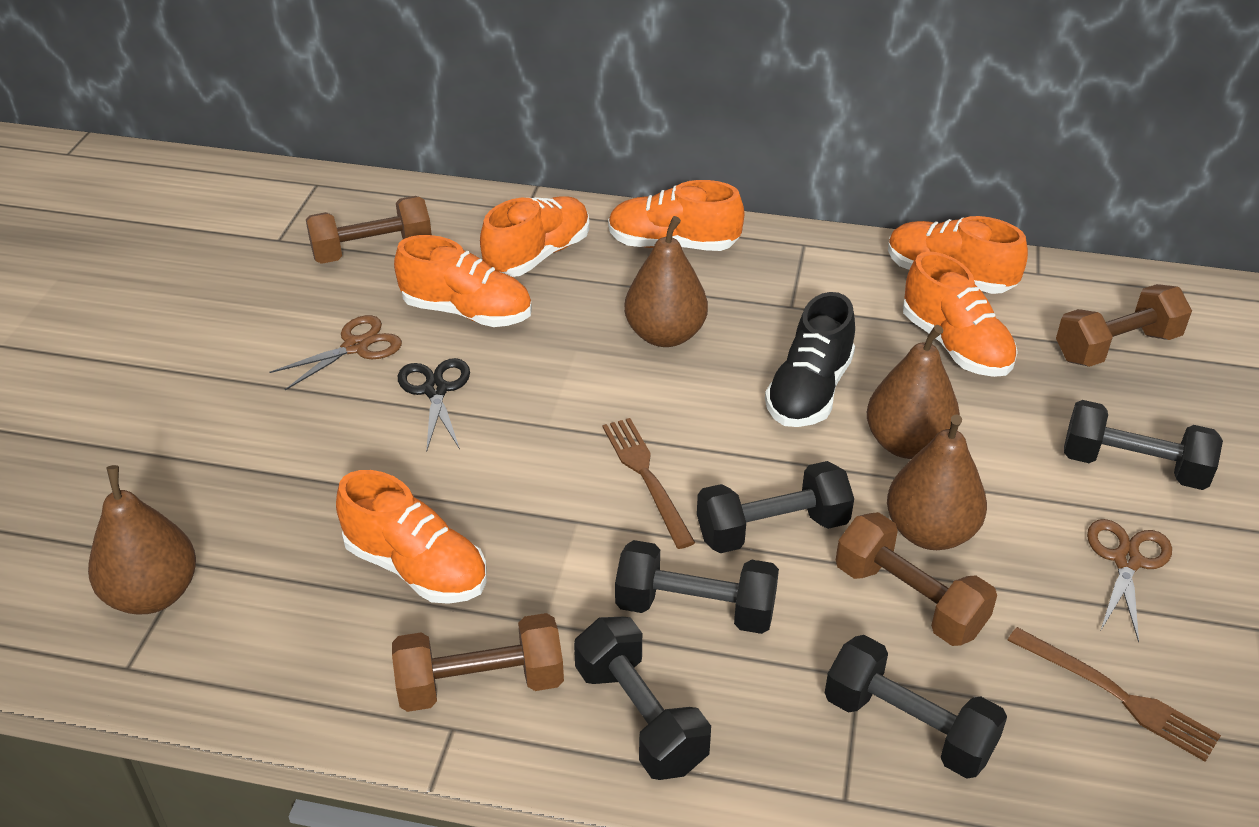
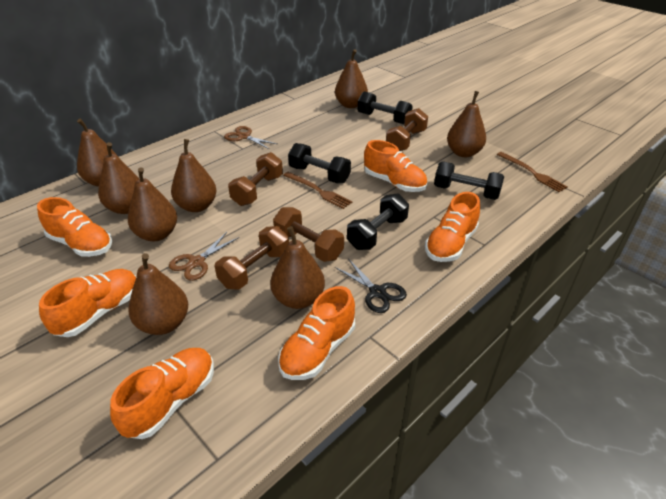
black dumbbell: 5 -> 4
black shoe: 1 -> 0
brown pear: 4 -> 8

